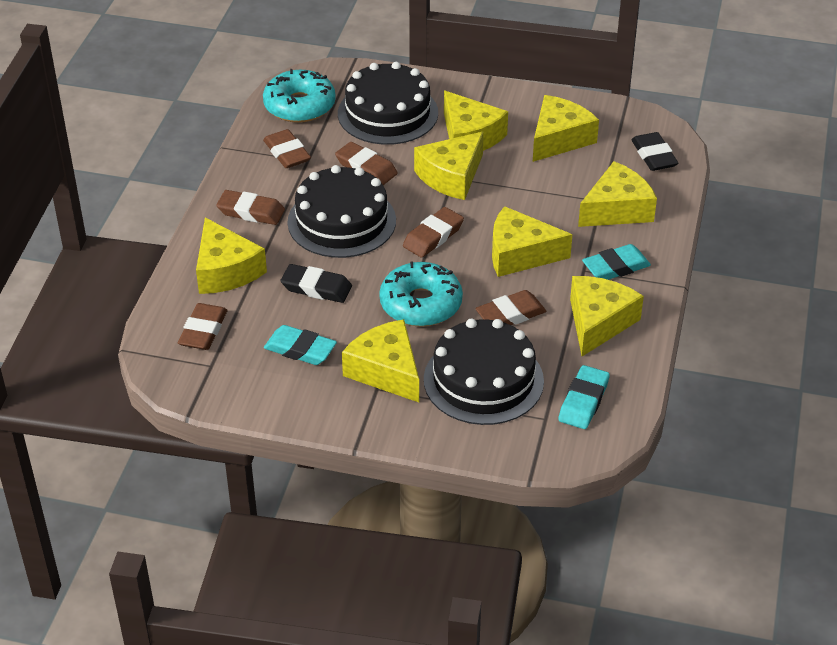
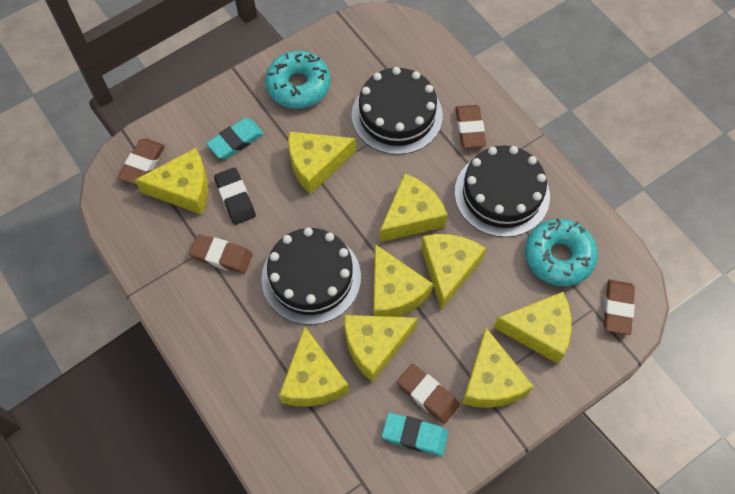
black eraser: 2 -> 1
brown eraser: 6 -> 5
turquoise eraser: 3 -> 2
yellow cheese: 8 -> 9

